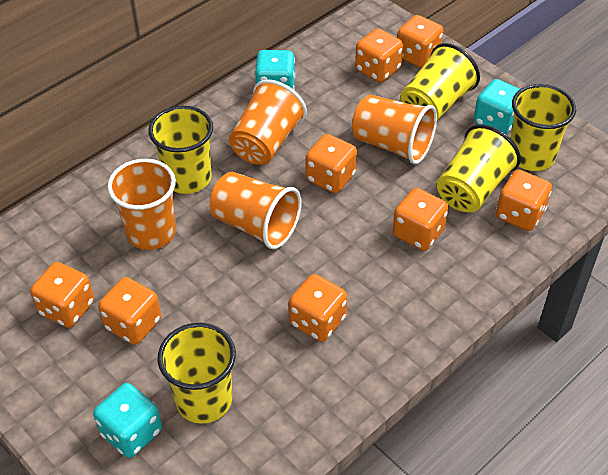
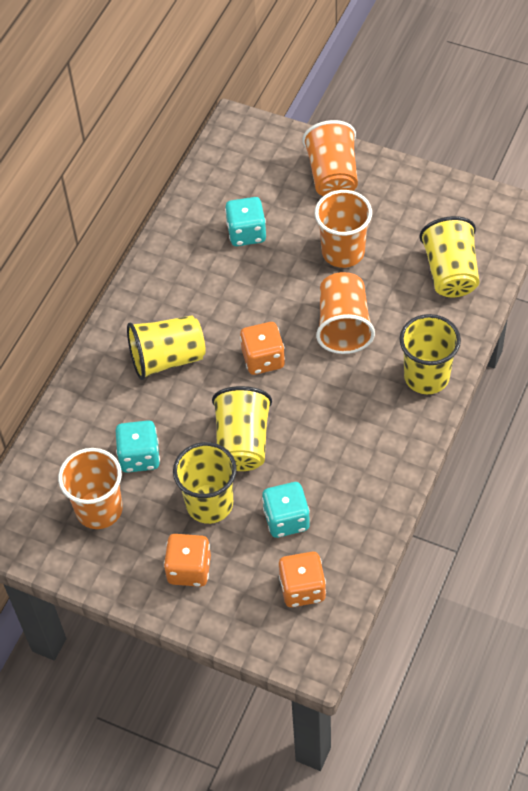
orange dice: 8 -> 3

